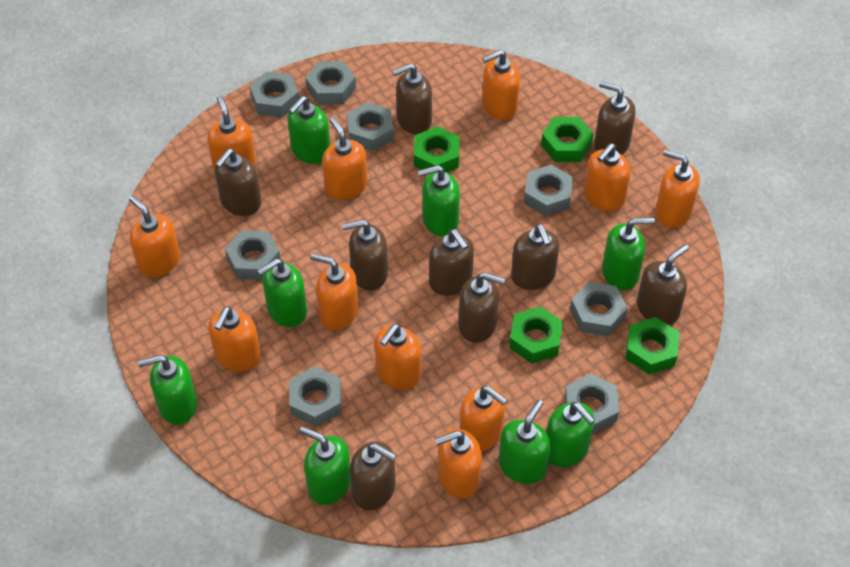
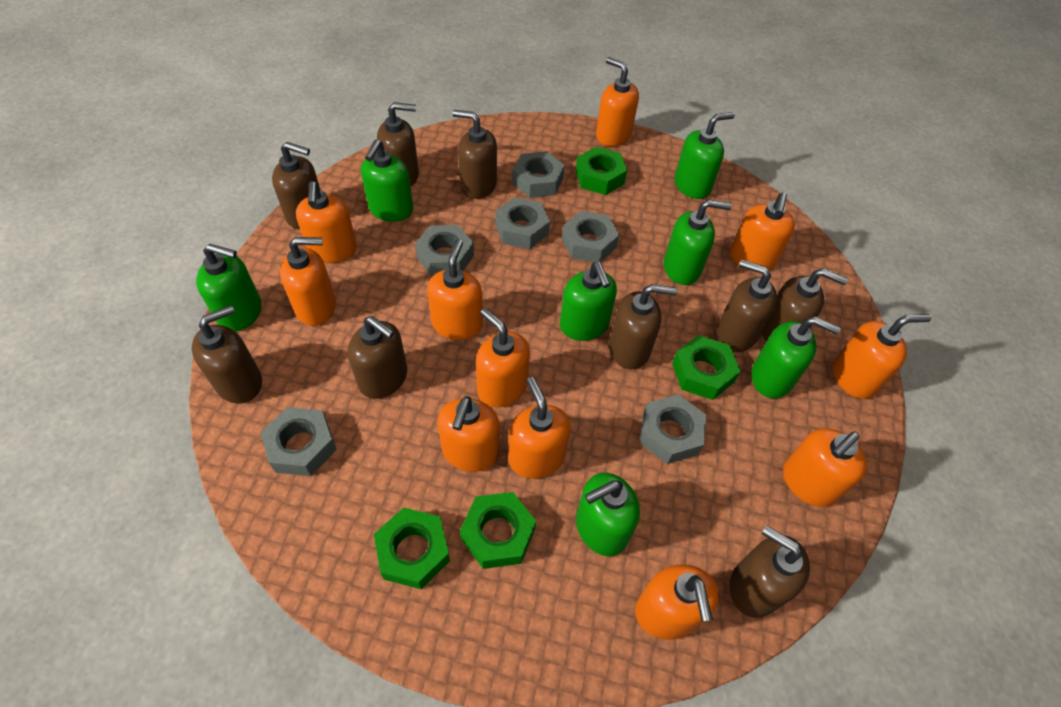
green soap dispenser: 8 -> 7
grey nut: 8 -> 6

